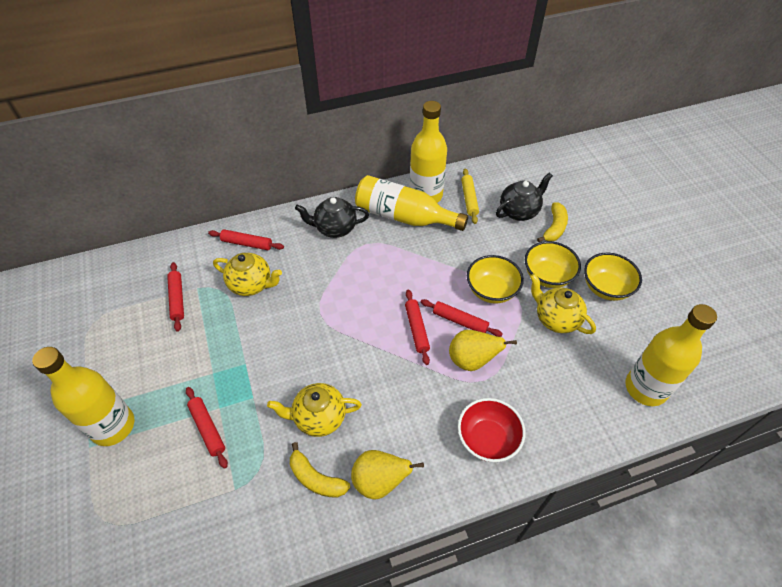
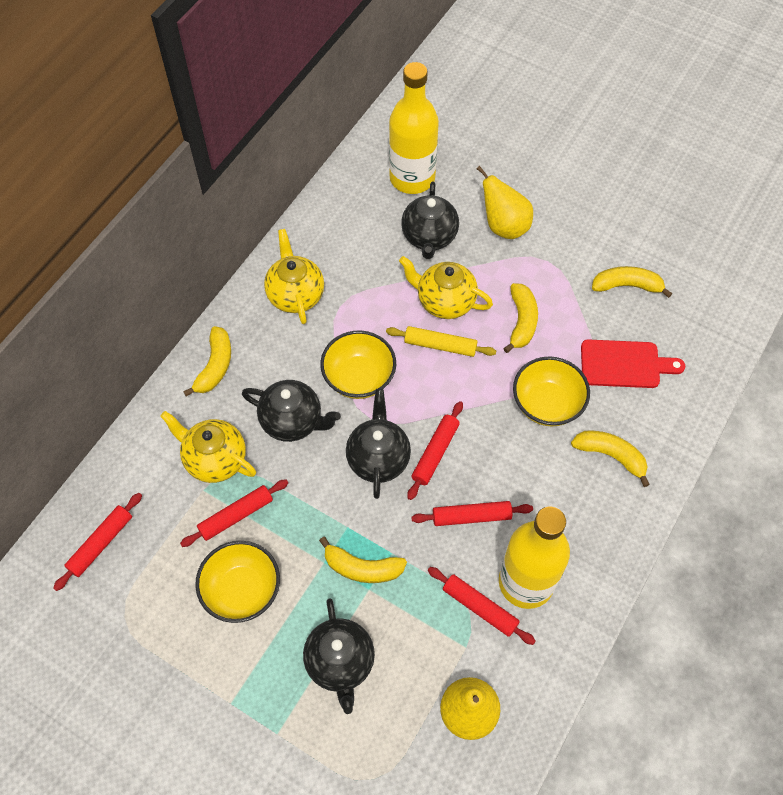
black teapot: 2 -> 4
red bowl: 1 -> 0
red cutting board: 0 -> 1
yellow banana: 2 -> 5
yellow bottle: 4 -> 2

